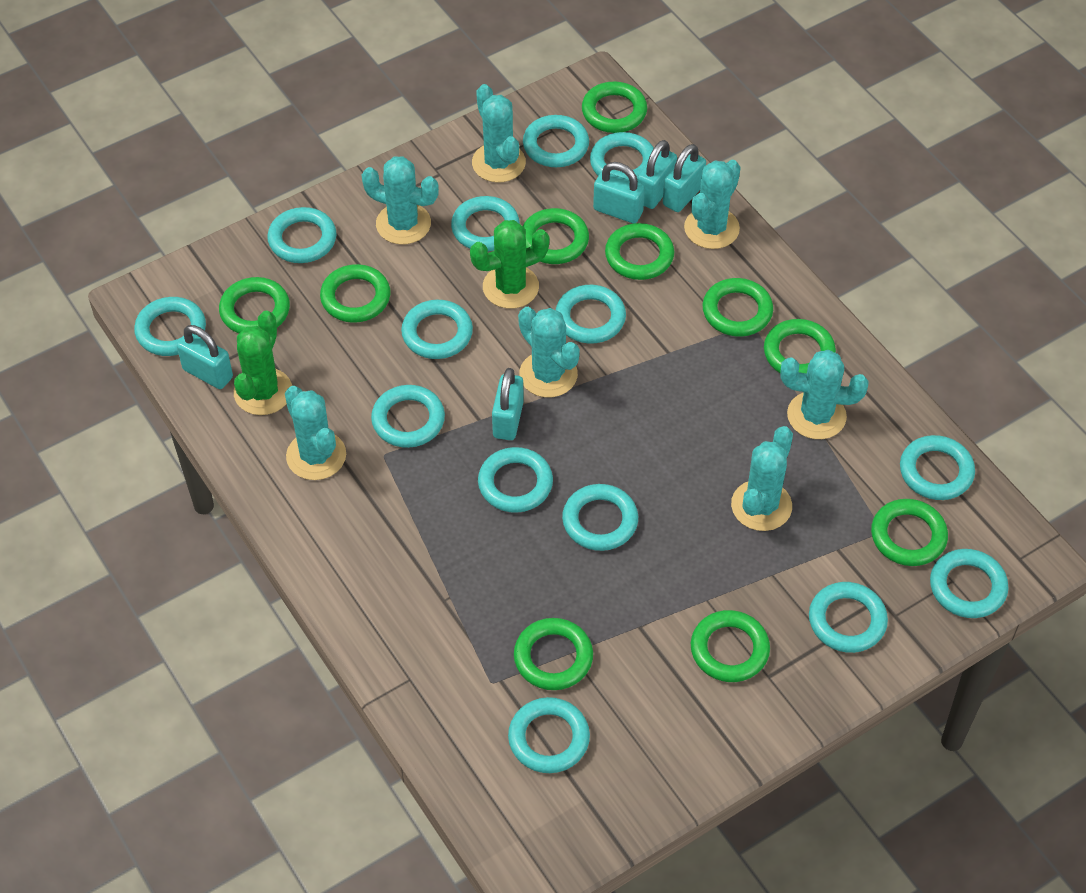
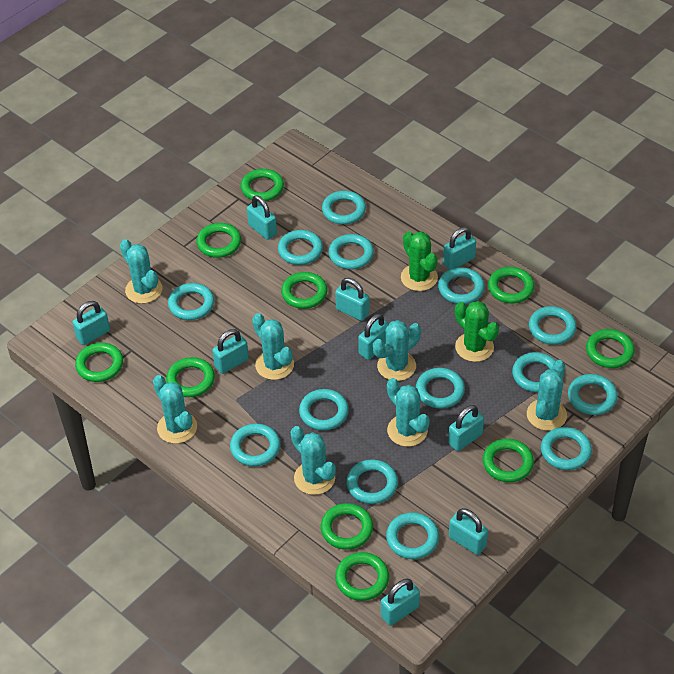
turquoise padlock: 5 -> 9

